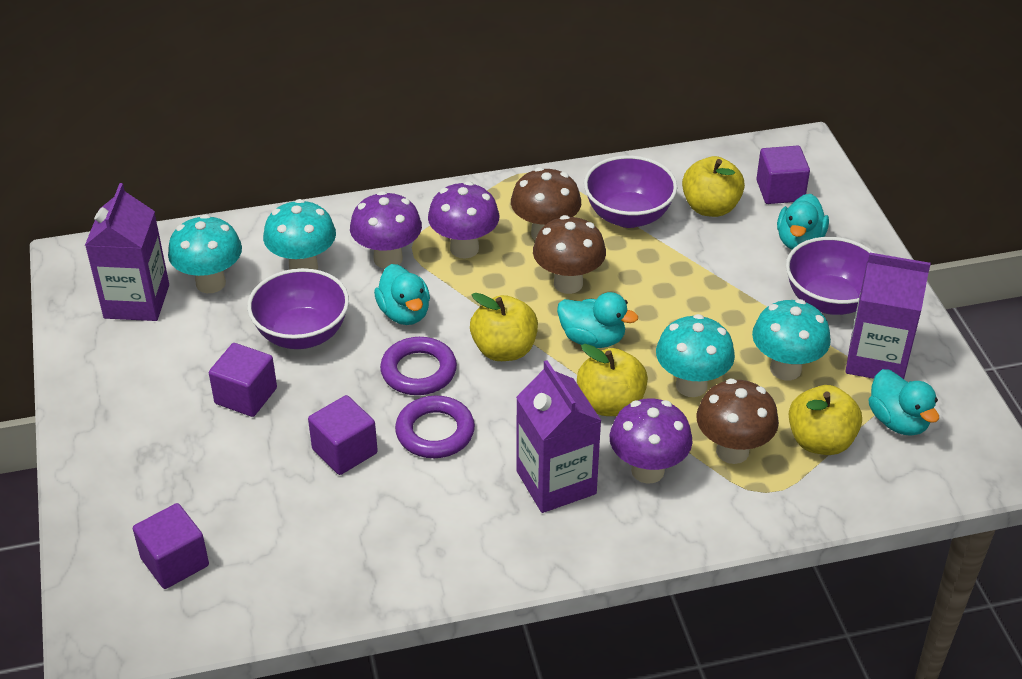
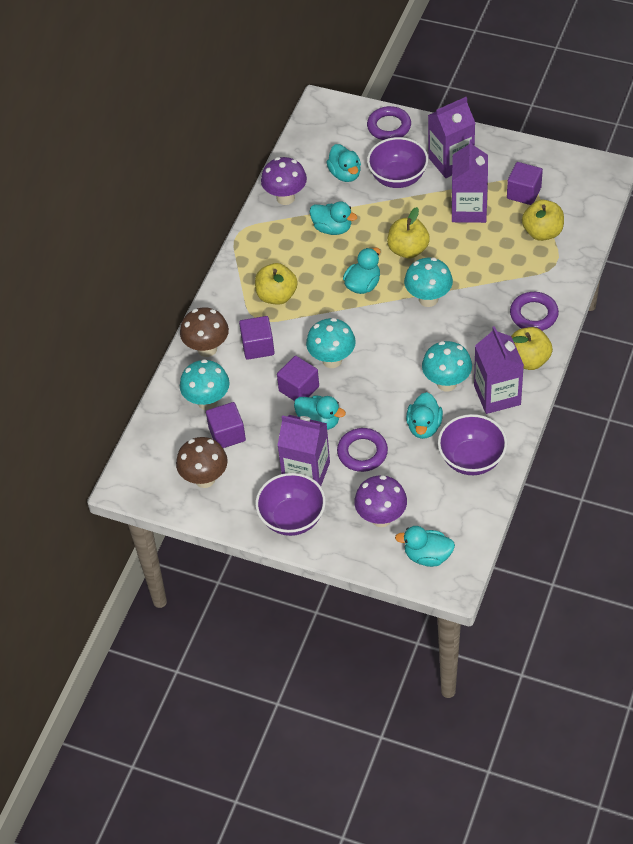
brown mushroom: 3 -> 2
purple carton: 3 -> 4
purple mushroom: 3 -> 2
purple ring: 2 -> 3
turquoise duck: 4 -> 6

